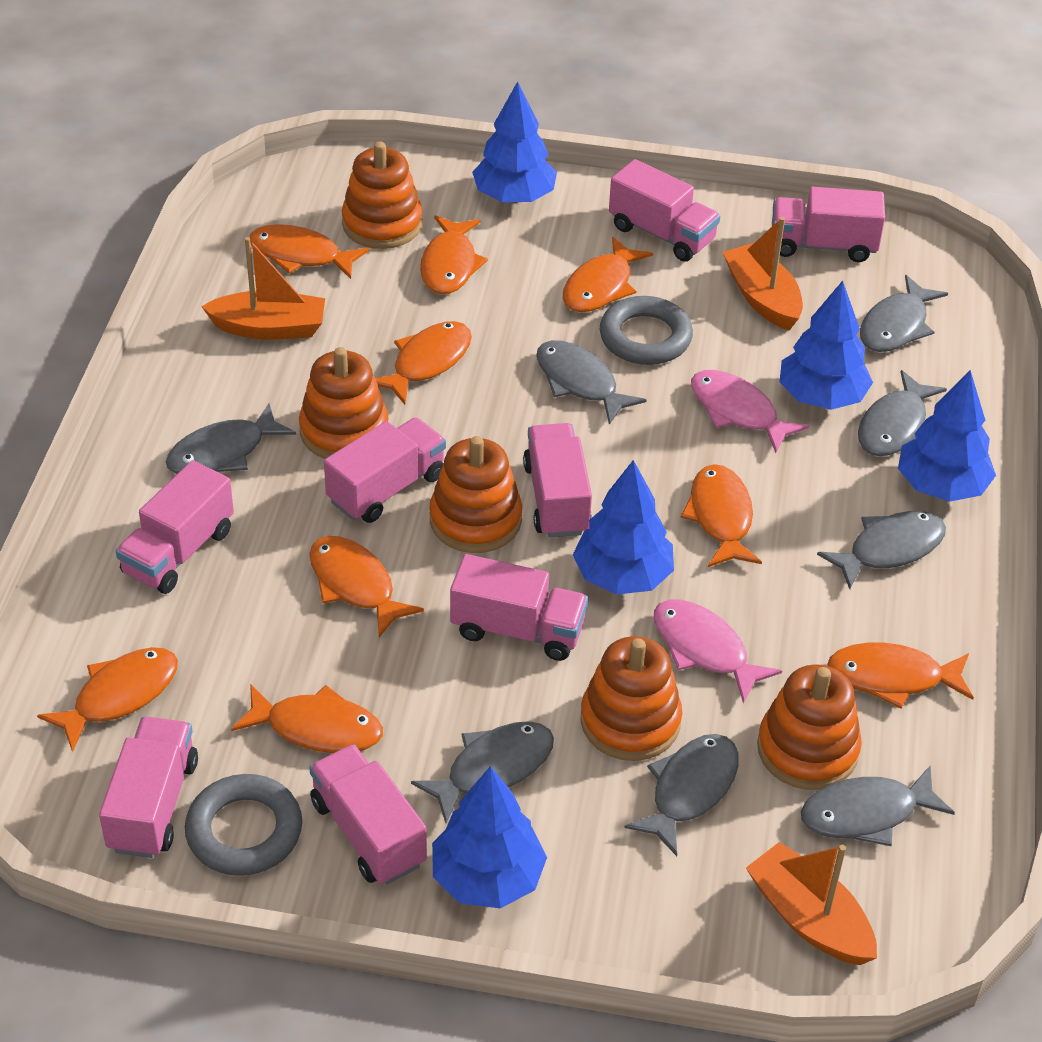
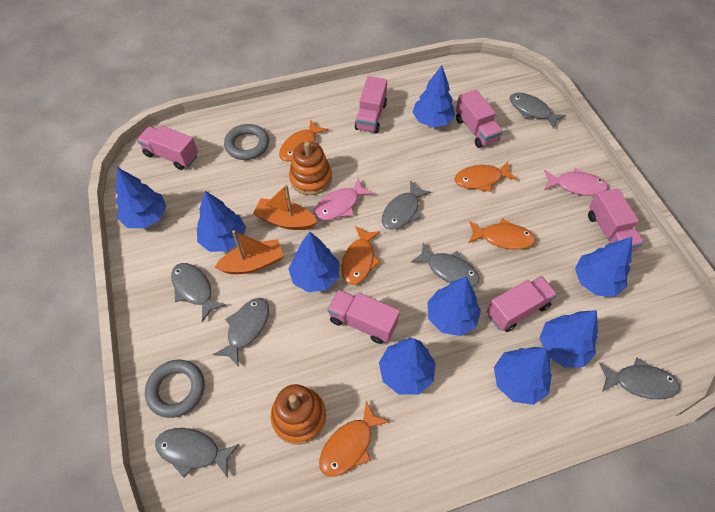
blue tree: 5 -> 9
grey fish: 8 -> 7
orange boat: 3 -> 2
orange fish: 9 -> 5
orange stacking toy: 5 -> 2
pink truck: 8 -> 6

